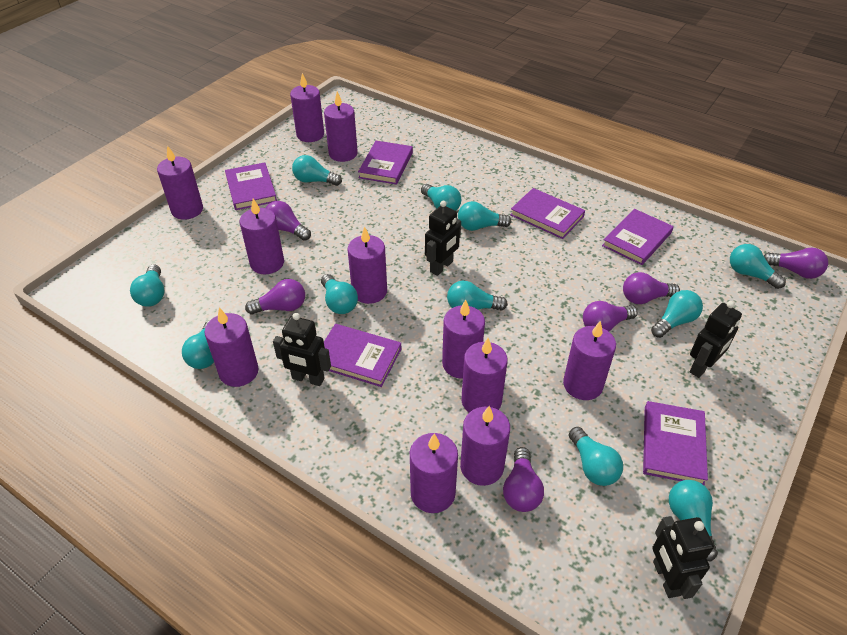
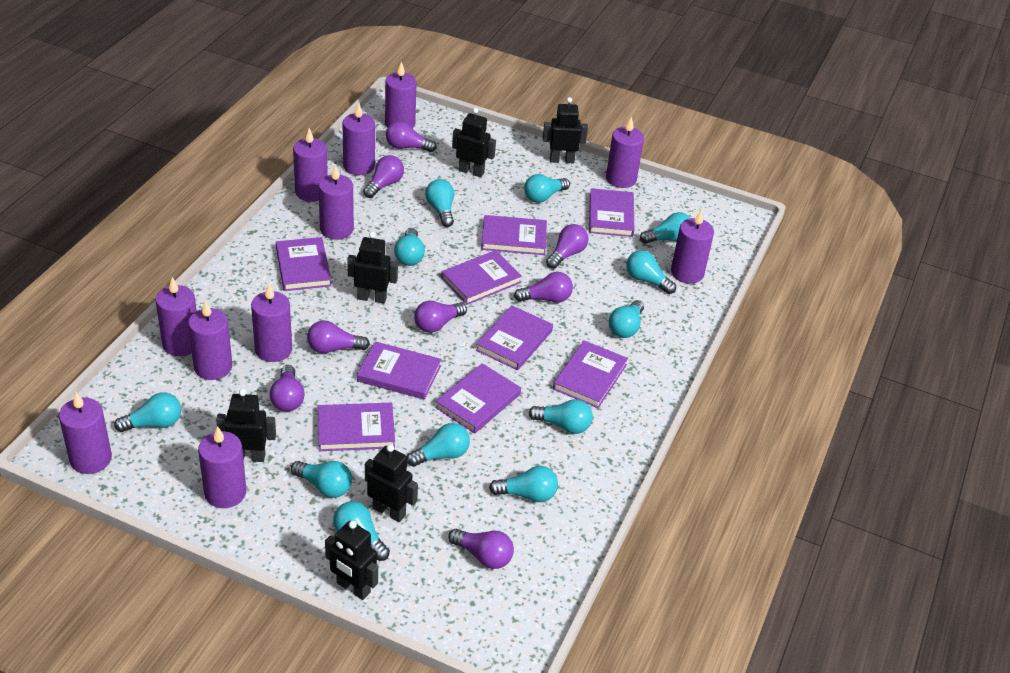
black robot: 4 -> 6
purple book: 6 -> 9
purple light bulb: 6 -> 8
turquoise light bulb: 11 -> 12

